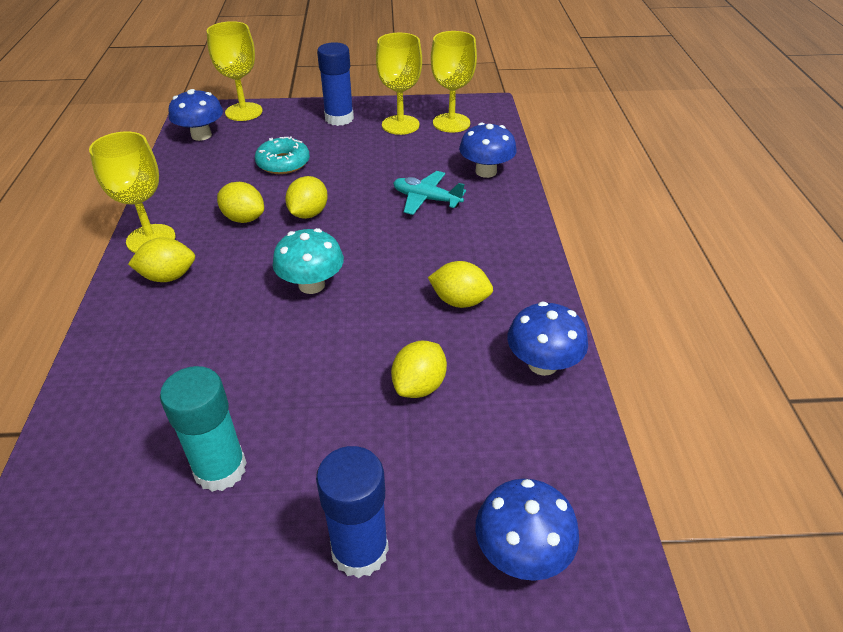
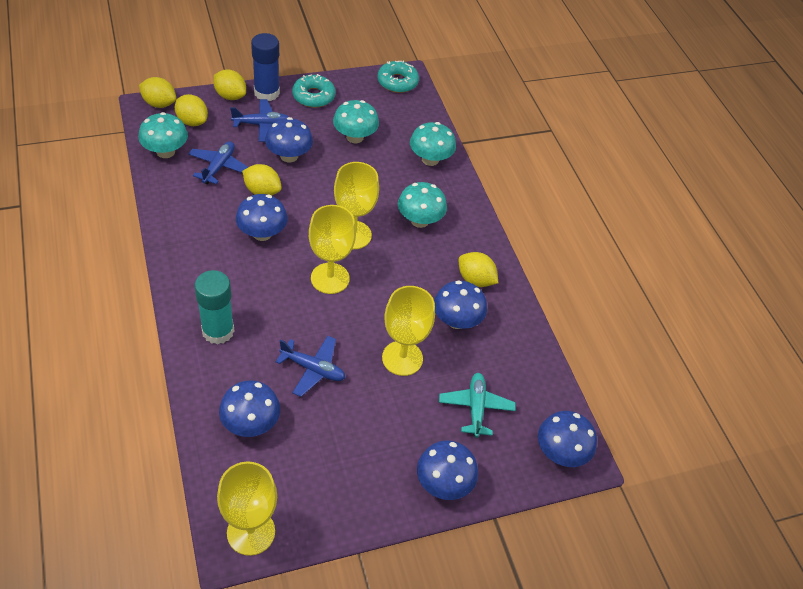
blue glue stick: 2 -> 1
blue mushroom: 4 -> 6
blue plane: 0 -> 3
turquoise donut: 1 -> 2
turquoise mushroom: 1 -> 4

